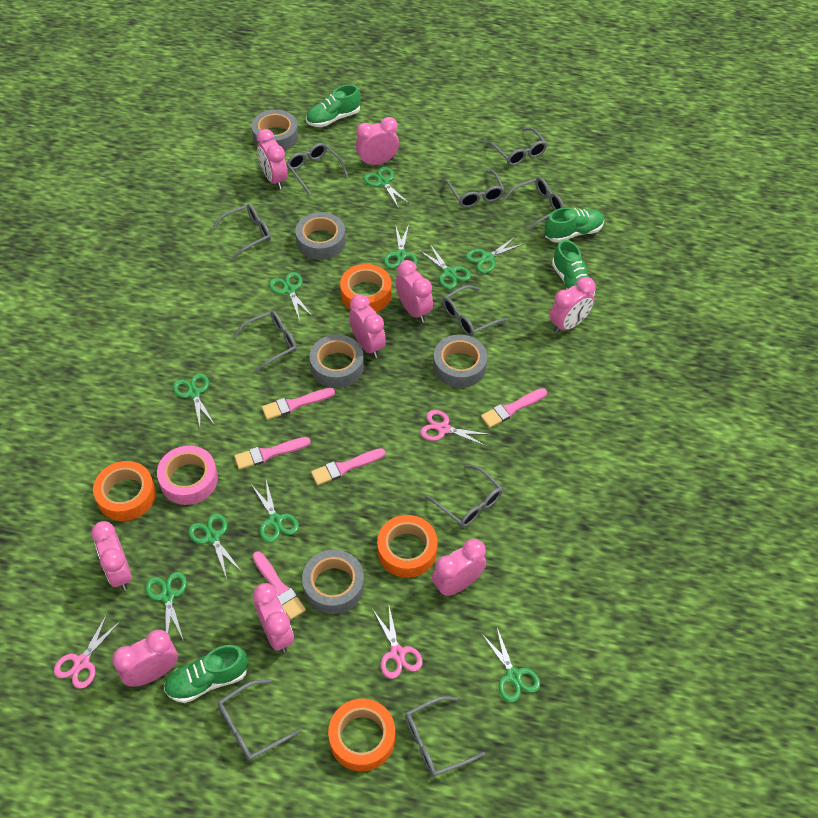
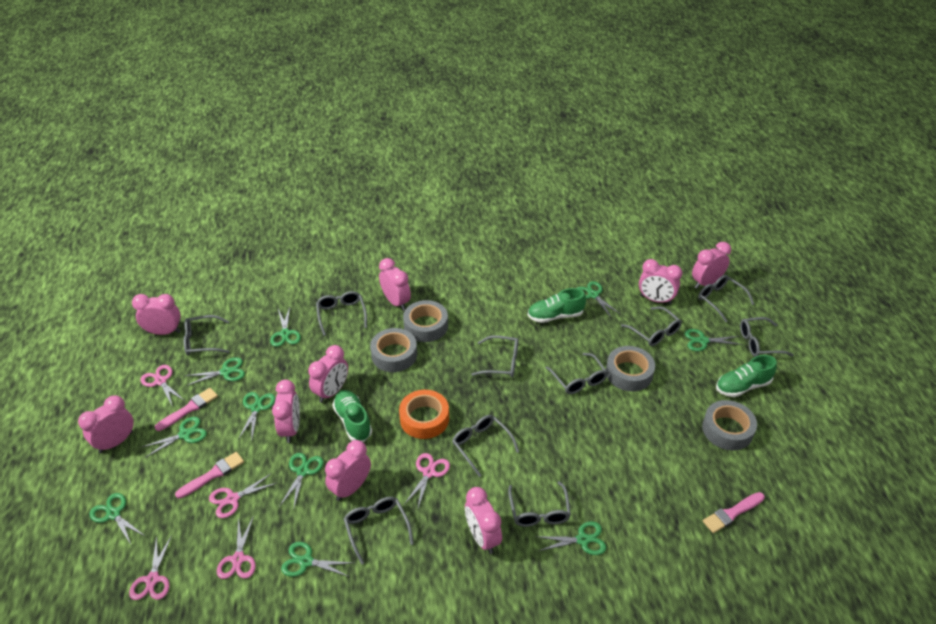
green shoe: 4 -> 3
grey tape: 5 -> 4
orange tape: 4 -> 1
pink brush: 5 -> 3
pink scissors: 3 -> 5
pink tape: 1 -> 0

